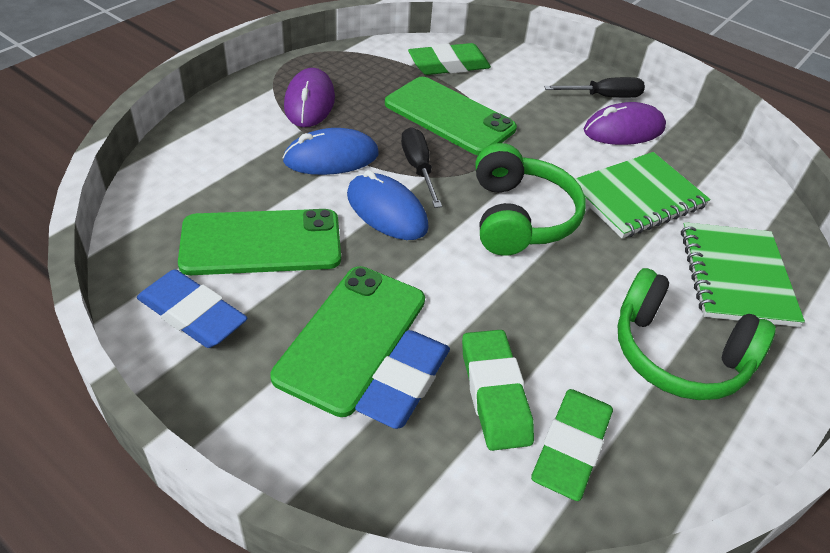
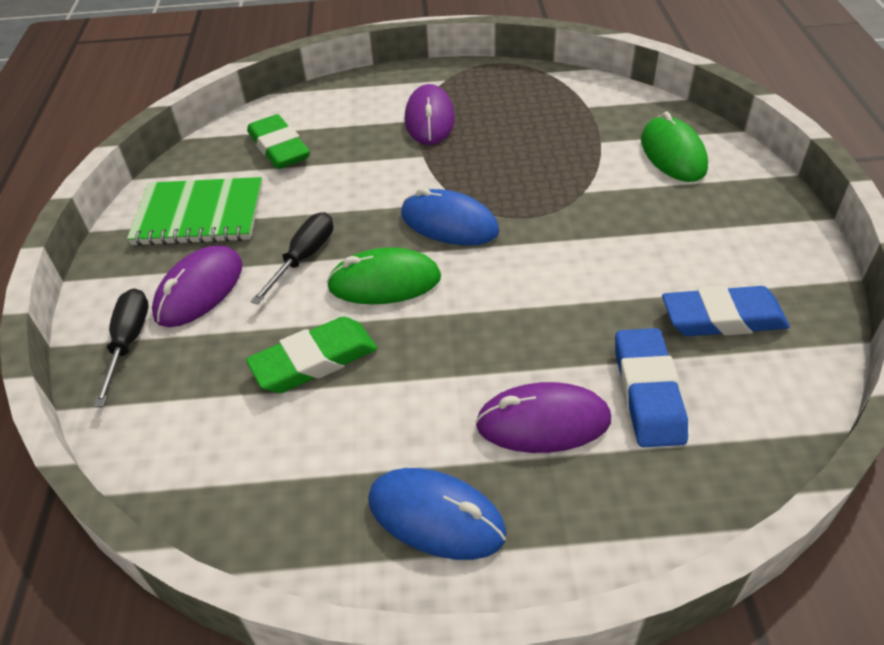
green eraser: 3 -> 2
green headphones: 2 -> 0
green mouse: 0 -> 2
green notebook: 2 -> 1
green phone: 3 -> 0
purple mouse: 2 -> 3

